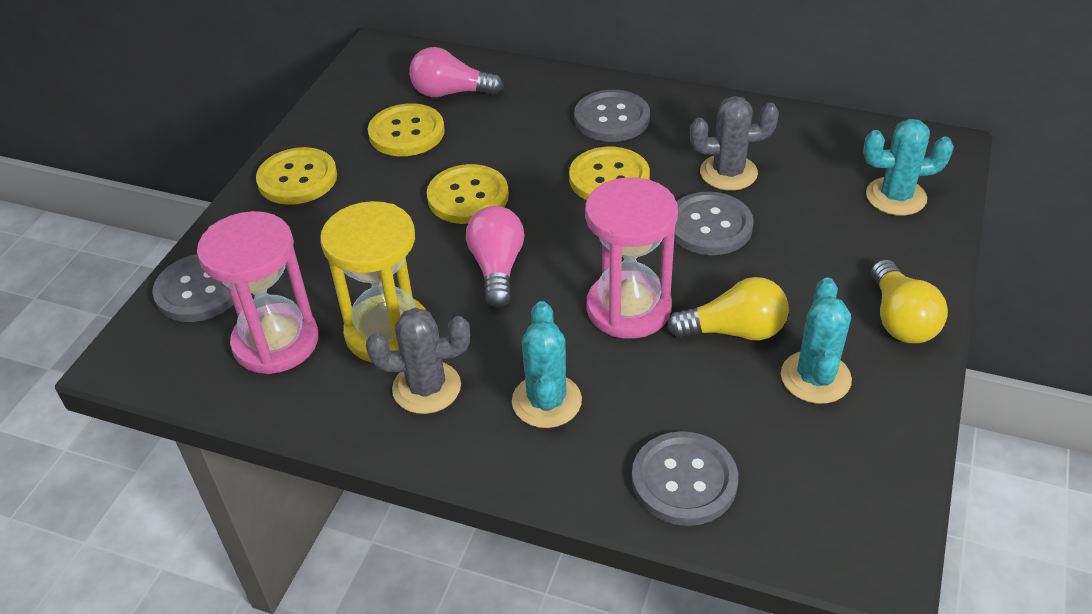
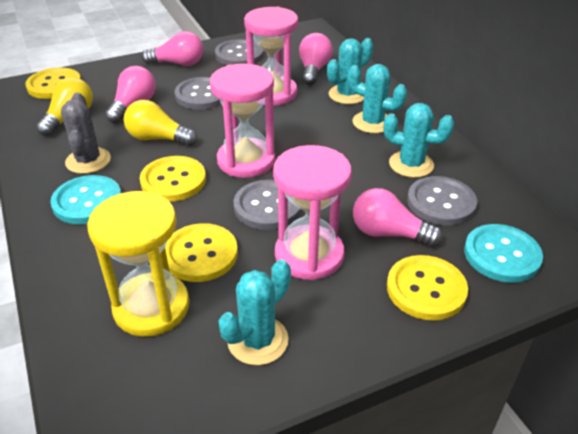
grey cactus: 2 -> 1
pink hourglass: 2 -> 3
pink light bulb: 2 -> 4
turquoise button: 0 -> 2
turquoise cactus: 3 -> 4

